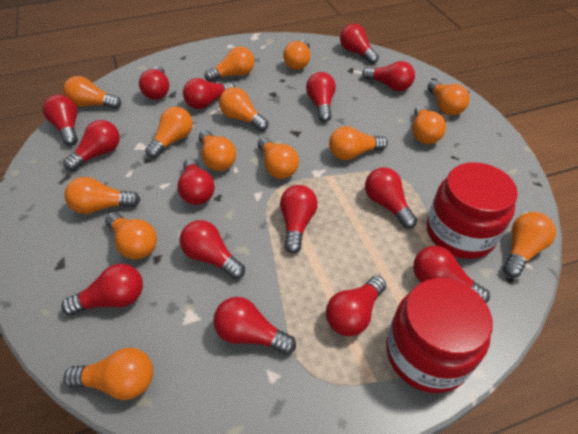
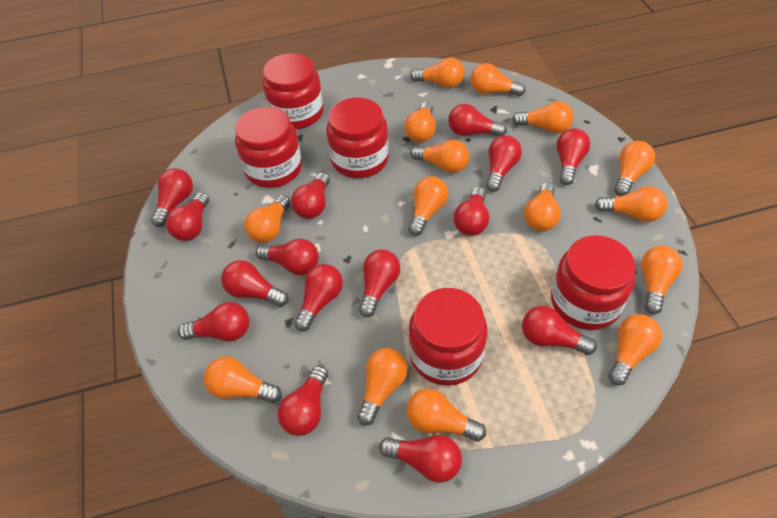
orange light bulb: 14 -> 15
red jar: 2 -> 5

